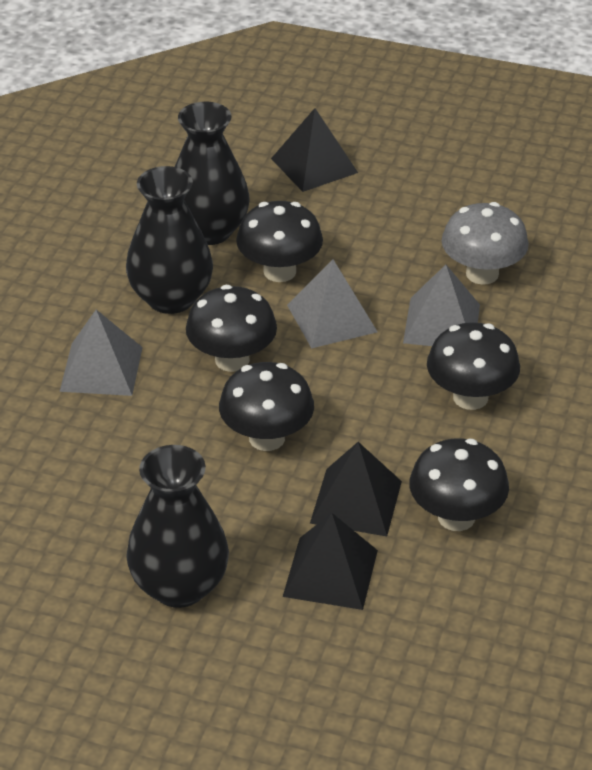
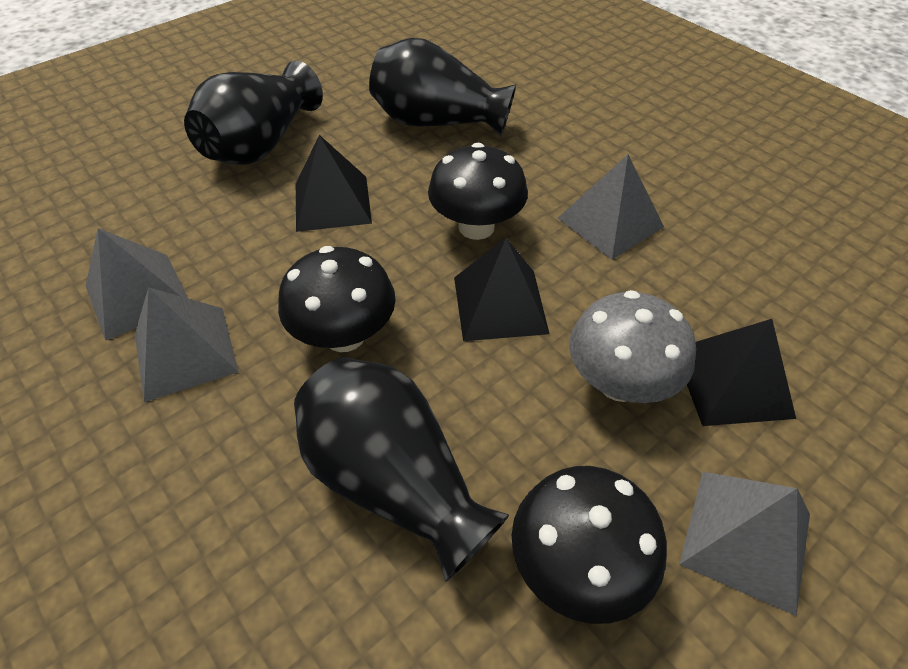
black mushroom: 5 -> 3
grey pyramid: 3 -> 4

